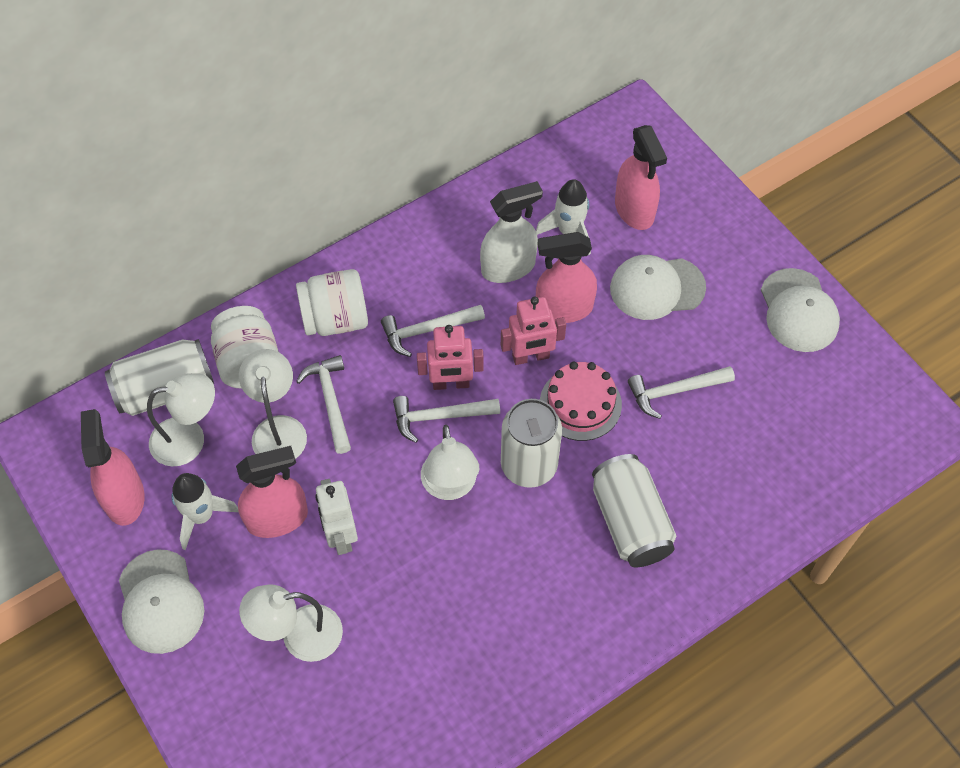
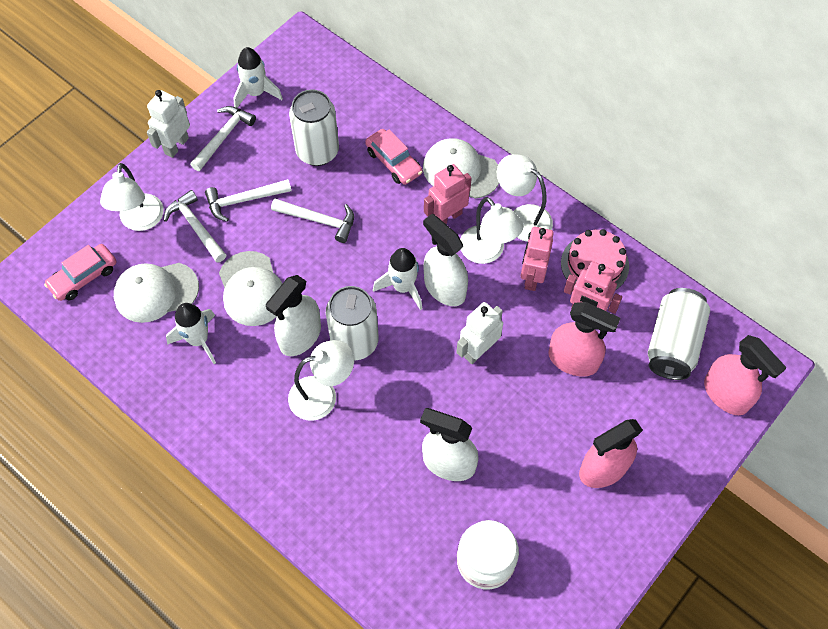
pink car: 0 -> 2
pink robot: 2 -> 3
pink spray bottle: 4 -> 3
white jar: 2 -> 1
white robot: 1 -> 2
white rocket: 2 -> 3
white spray bottle: 1 -> 3

